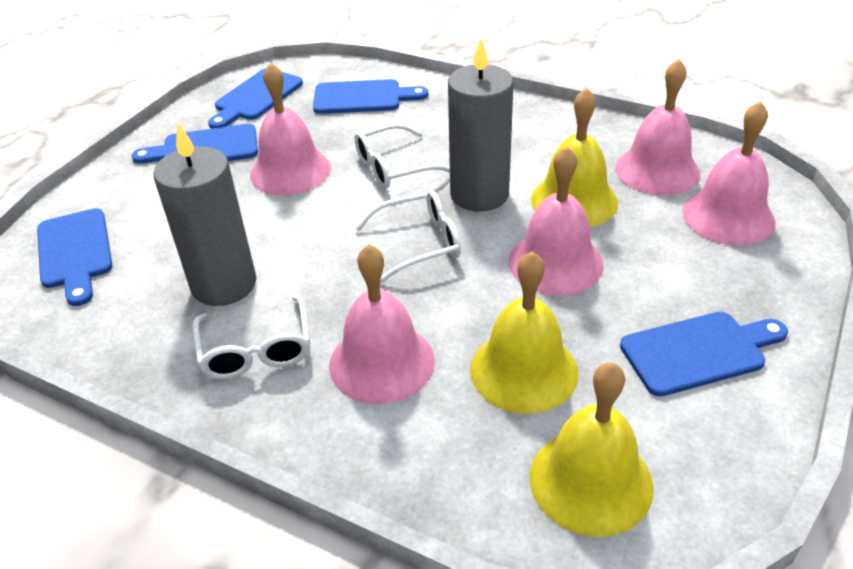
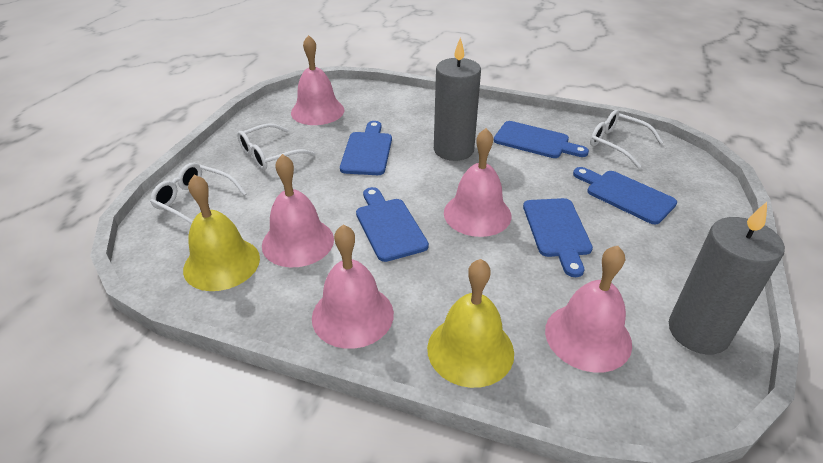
yellow bell: 3 -> 2

